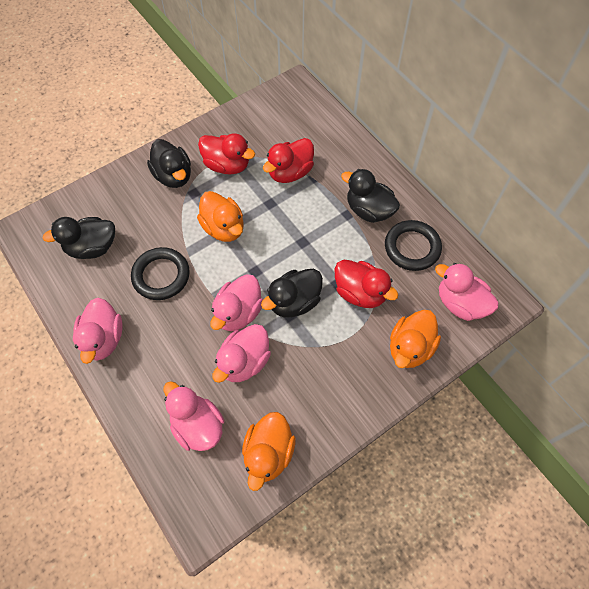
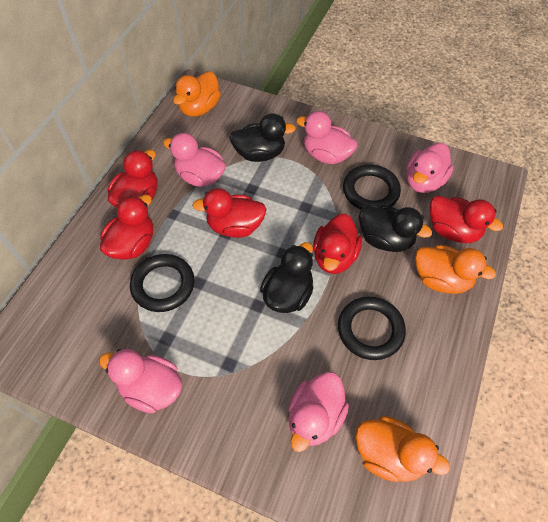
black duck: 4 -> 3
black ring: 2 -> 3
red duck: 3 -> 5

